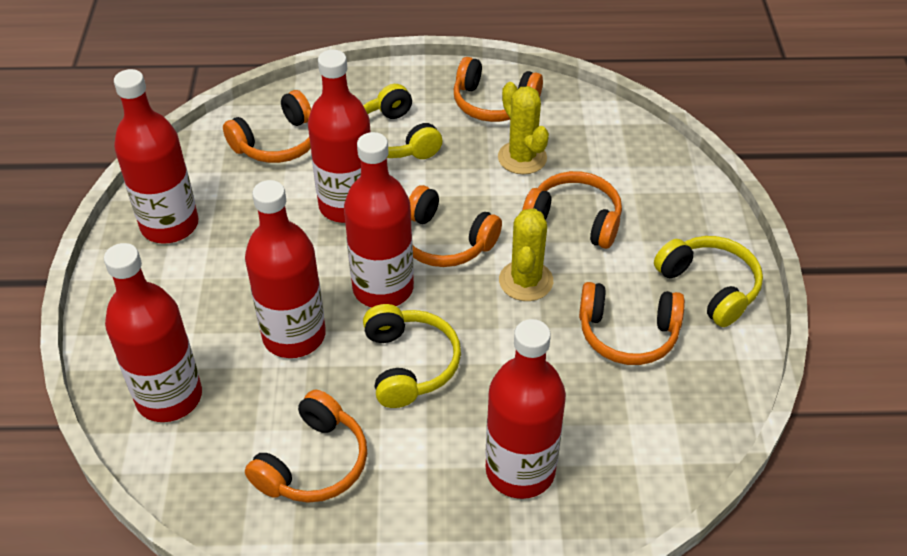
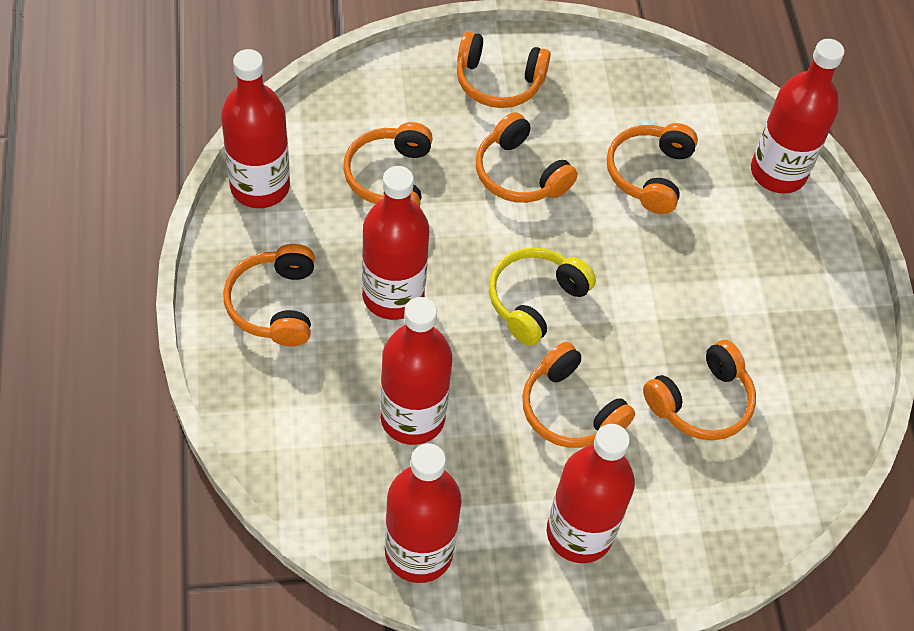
orange headphones: 6 -> 7
yellow cactus: 2 -> 0
yellow headphones: 3 -> 1

